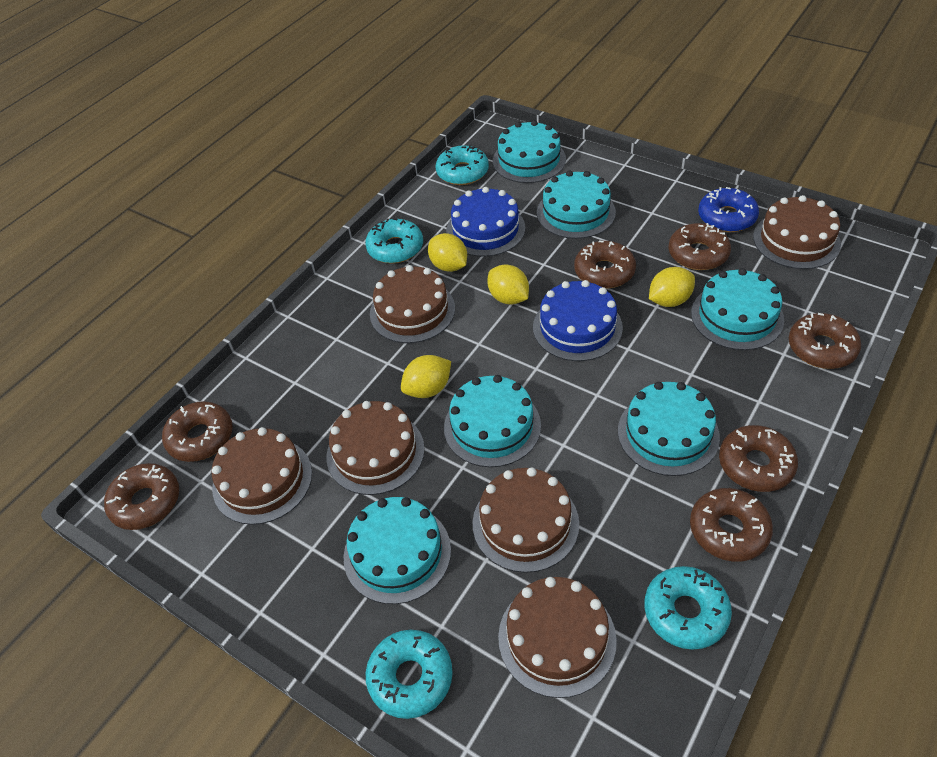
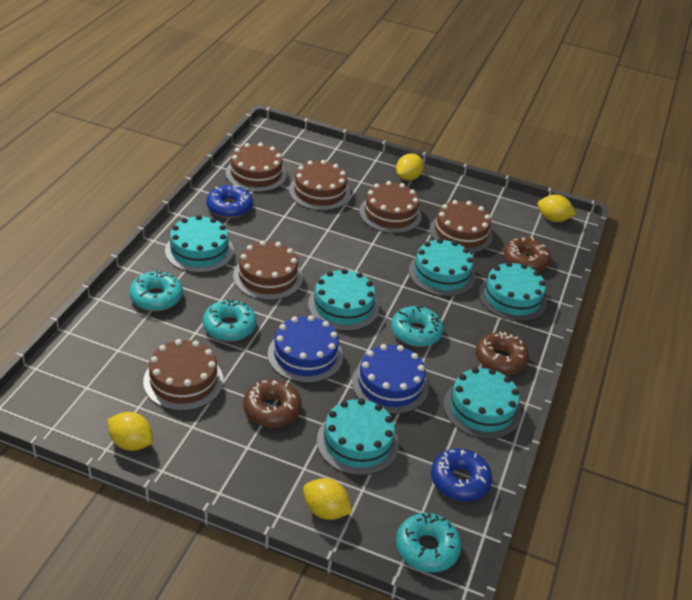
blue donut: 1 -> 2
brown donut: 7 -> 3

